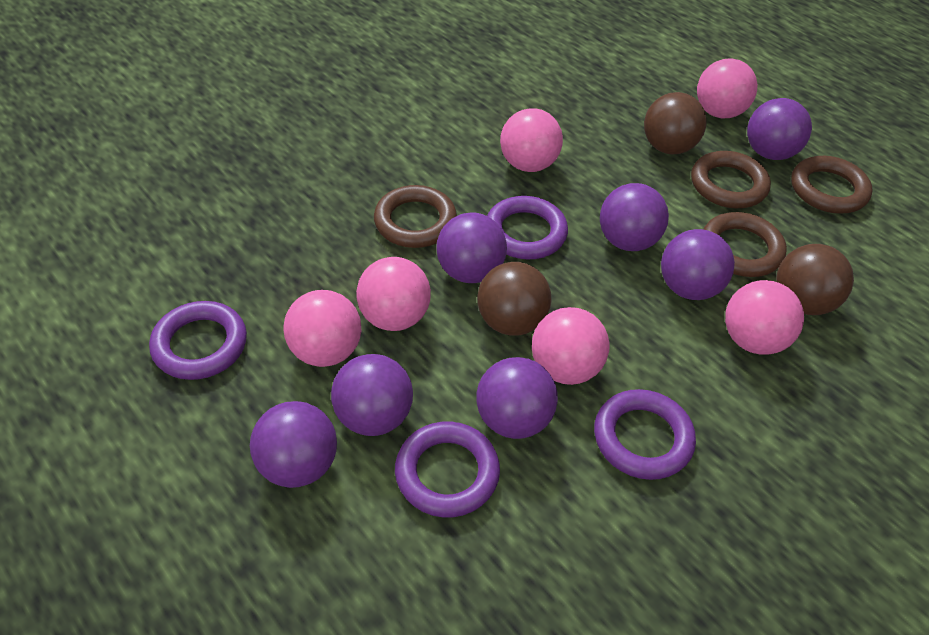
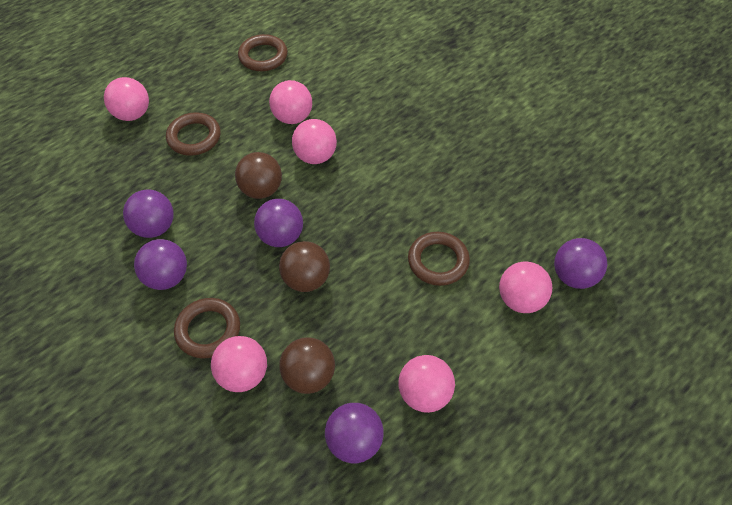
purple ball: 7 -> 5
purple ring: 4 -> 0

